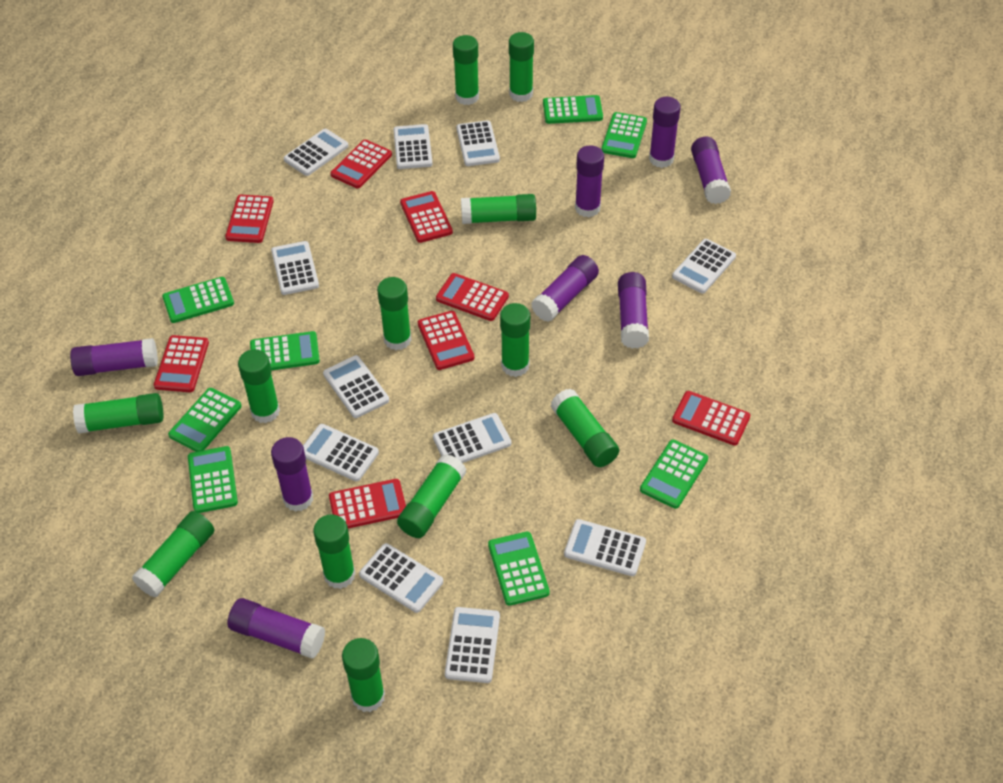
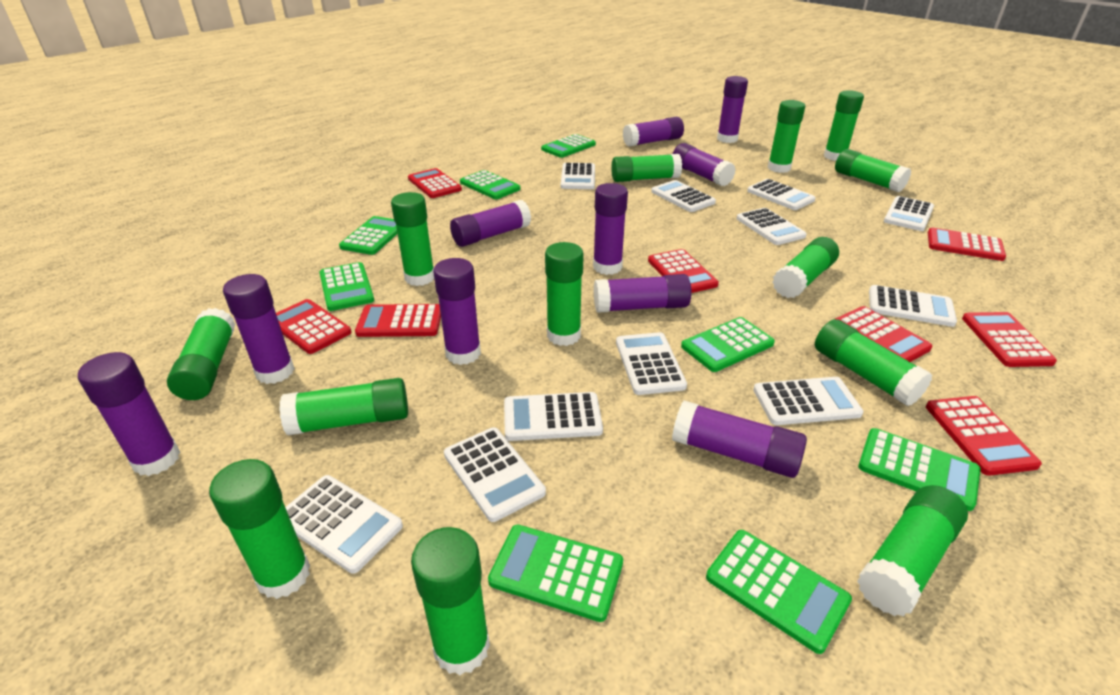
green glue stick: 12 -> 13
purple glue stick: 8 -> 10

